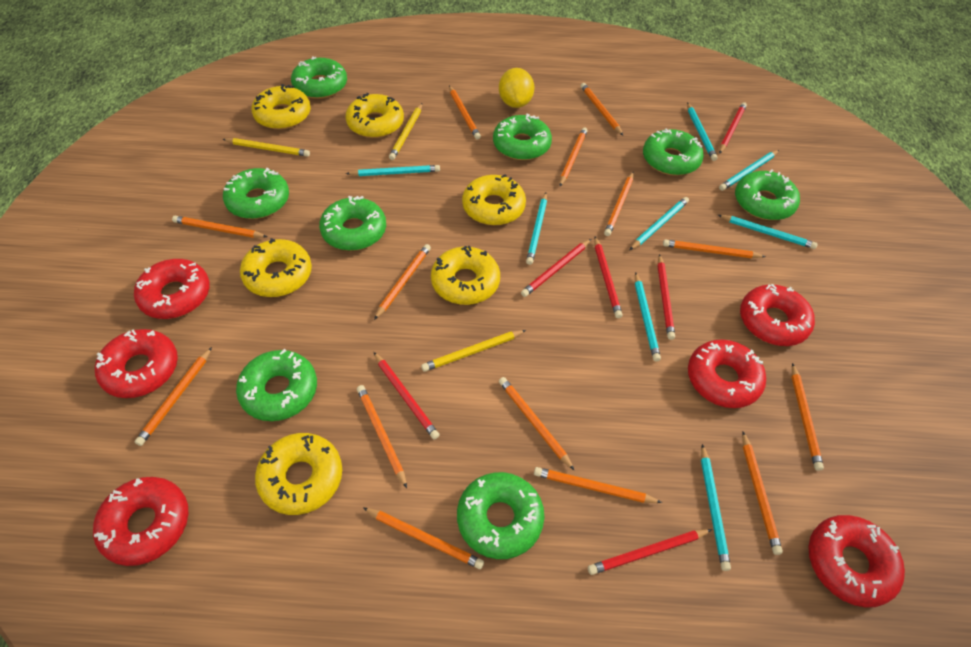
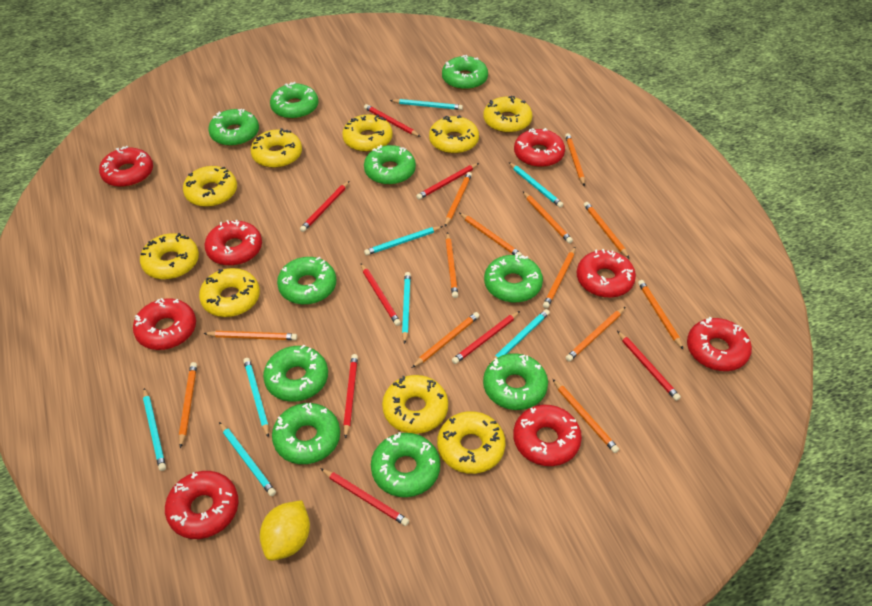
green donut: 8 -> 10
orange pencil: 14 -> 13
red donut: 6 -> 8
red pencil: 6 -> 8
yellow donut: 6 -> 9
yellow pencil: 3 -> 0

